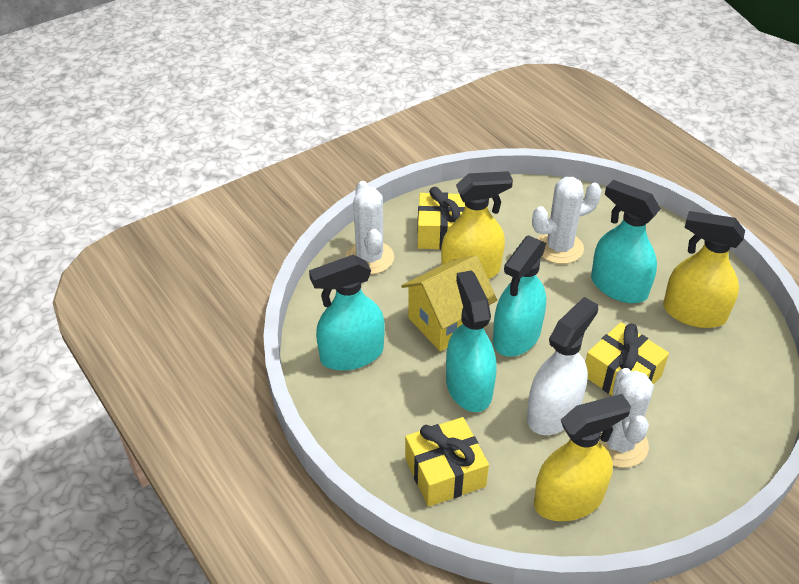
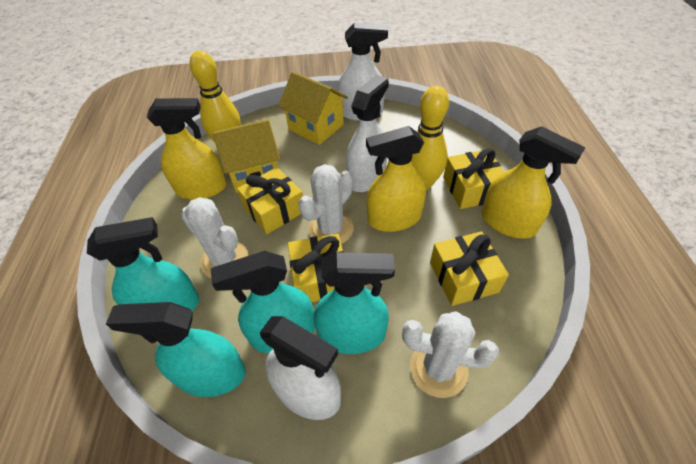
white spray bottle: 1 -> 3
yellow bowling pin: 0 -> 2
yellow gift: 3 -> 4
yellow house: 1 -> 2

